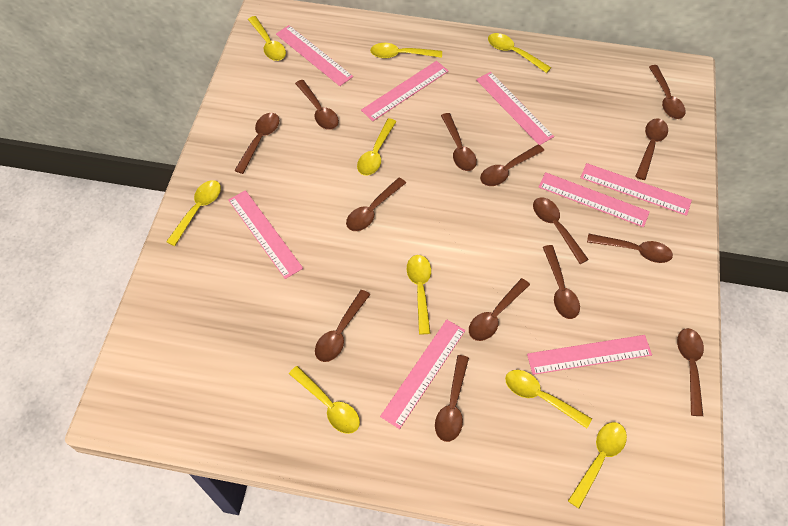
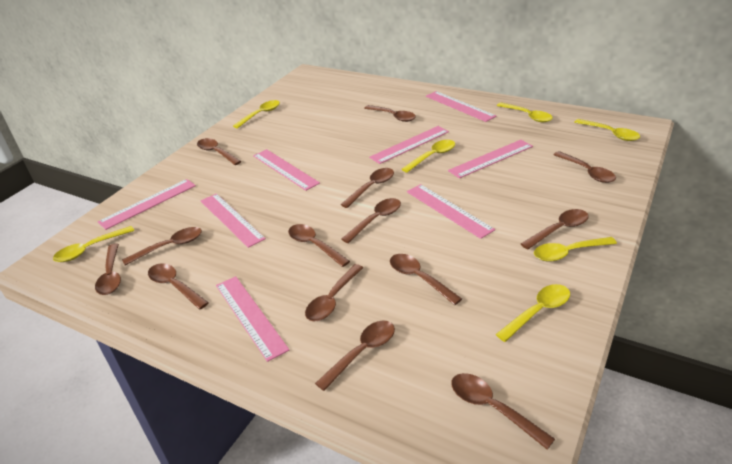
yellow spoon: 9 -> 7

